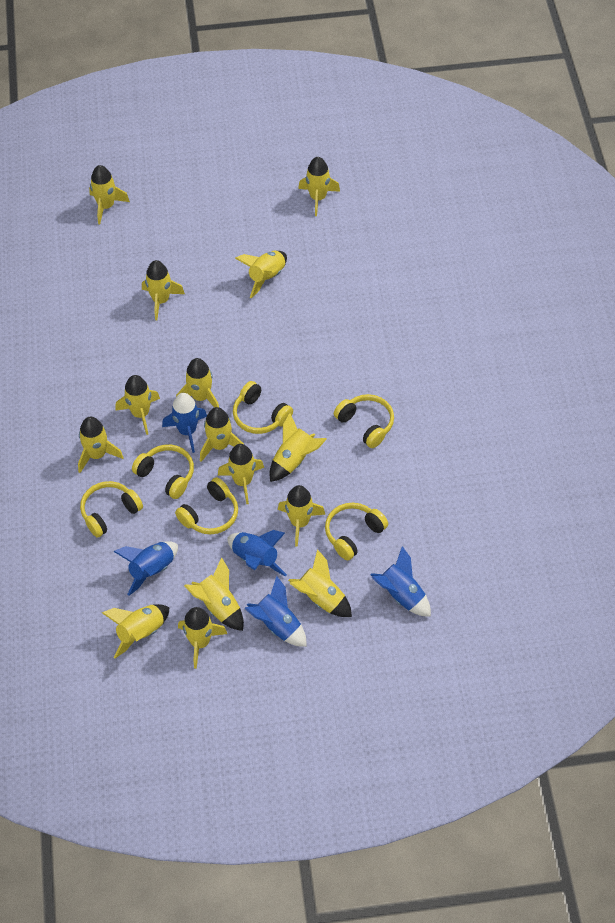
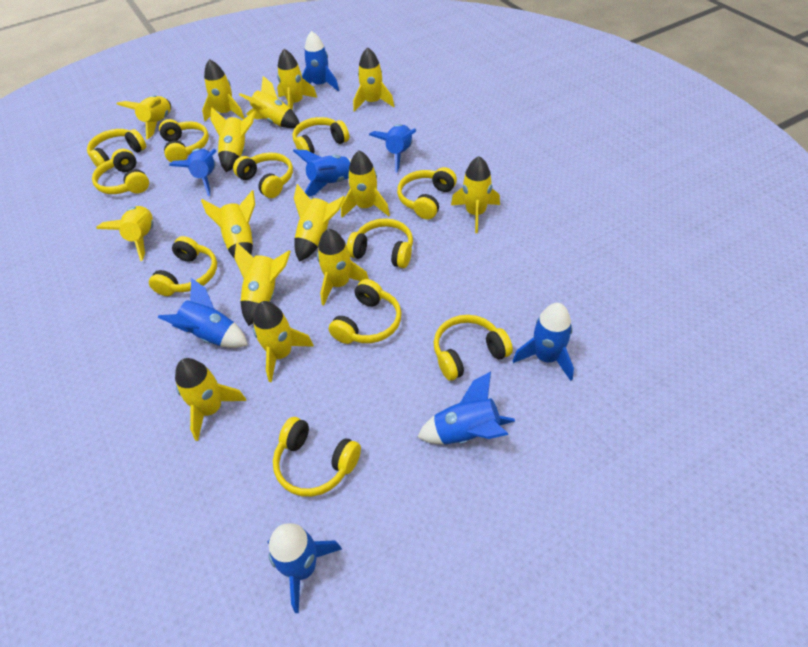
blue rocket: 5 -> 8
yellow headphones: 6 -> 11

